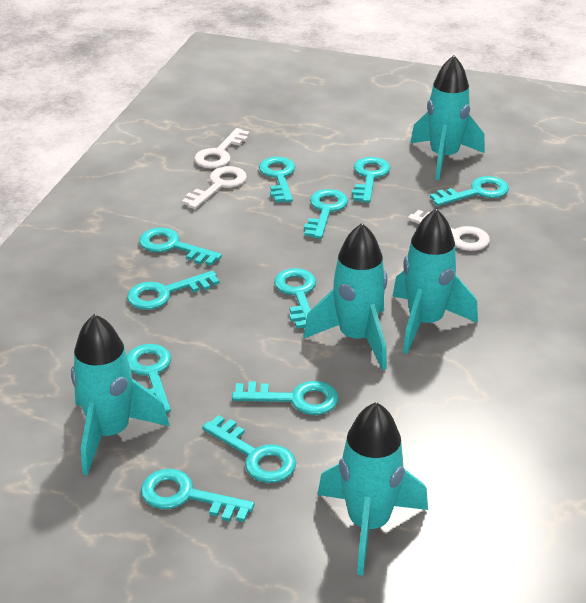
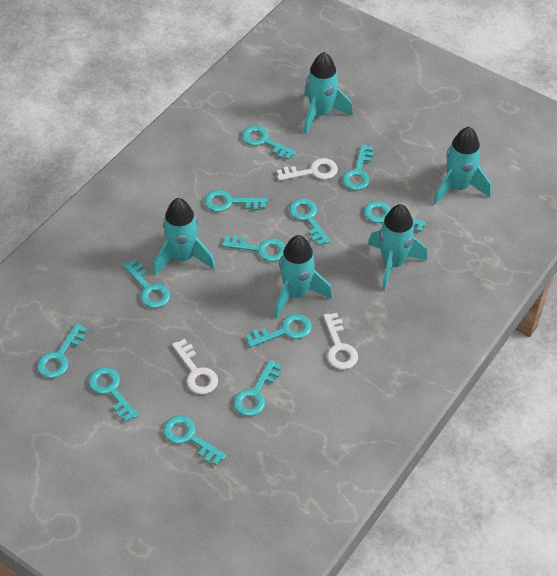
turquoise key: 11 -> 12

